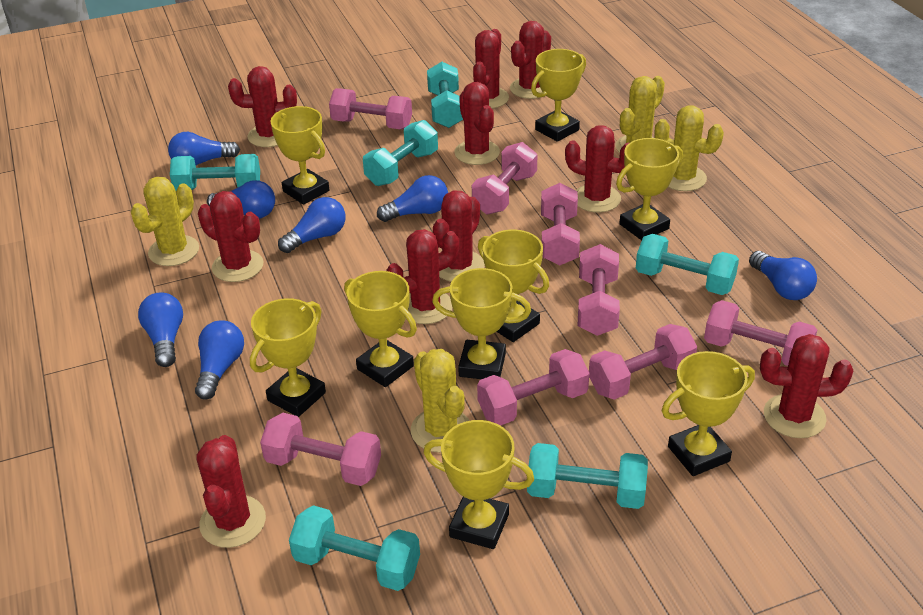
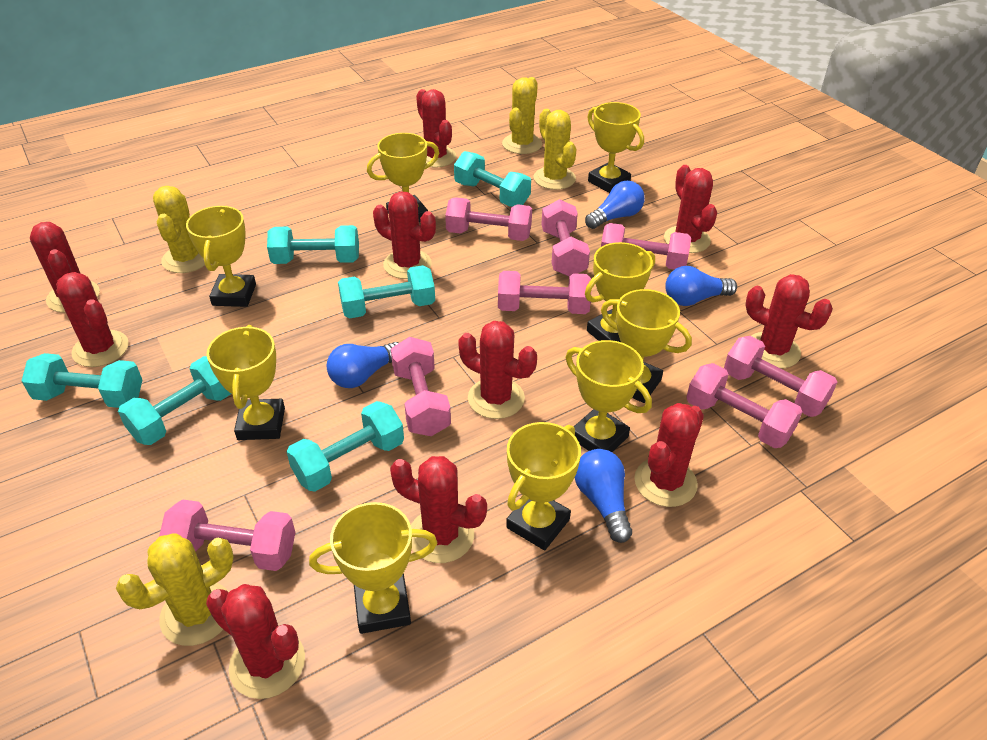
blue light bulb: 7 -> 4

